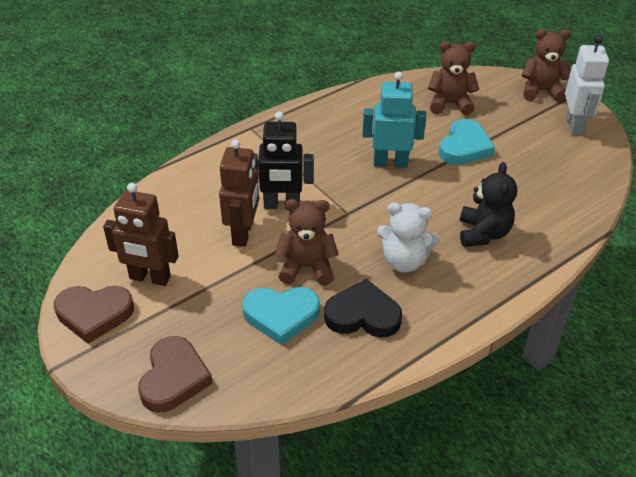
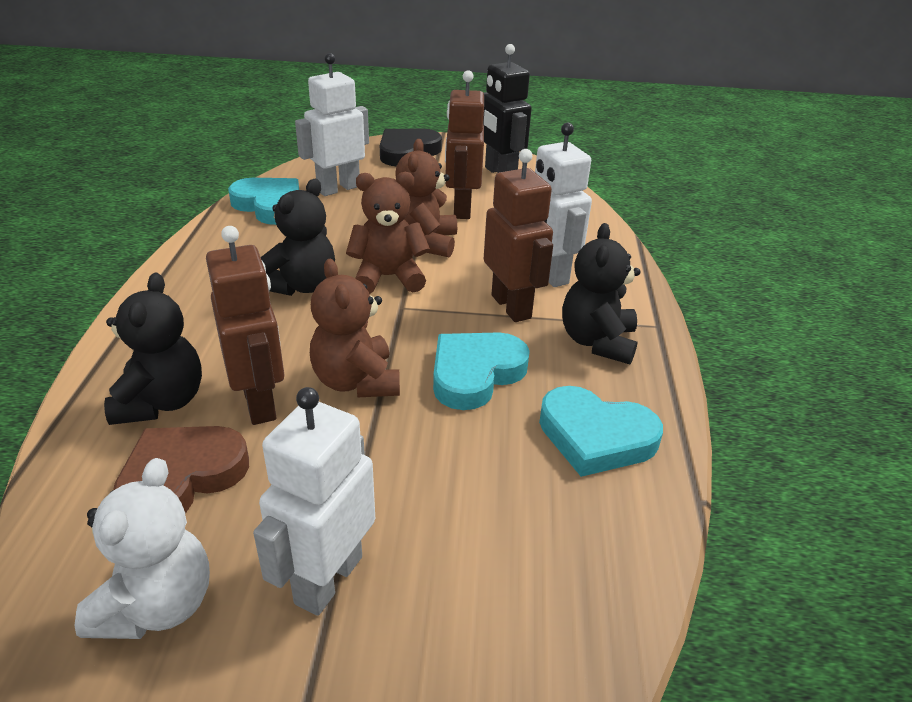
black teddy bear: 1 -> 3
brown heart: 2 -> 1
brown robot: 2 -> 3
turquoise heart: 2 -> 3
turquoise robot: 1 -> 0
white robot: 1 -> 3

